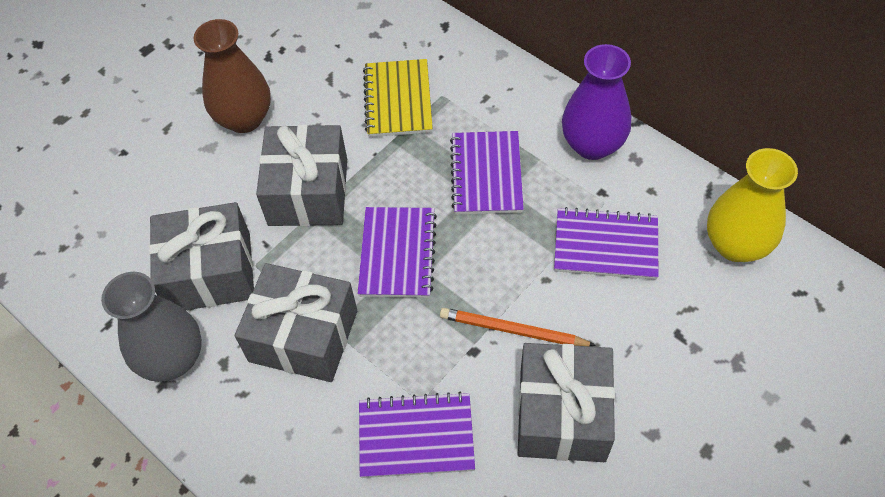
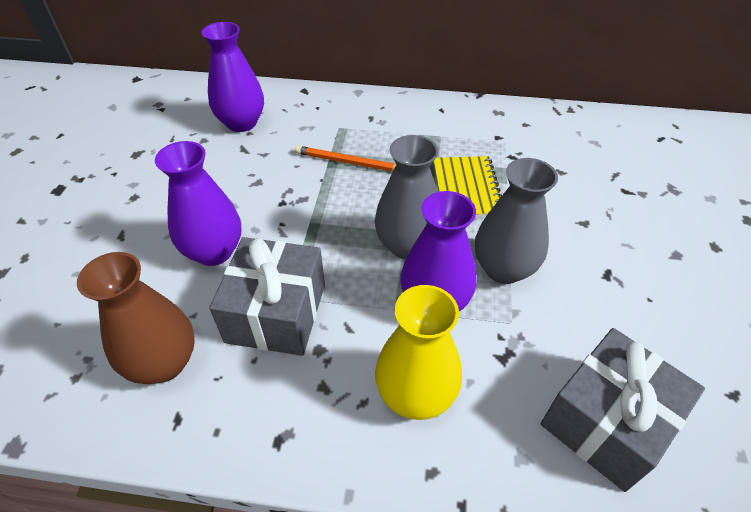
grey gift: 4 -> 2
grey vase: 1 -> 2
purple notebook: 4 -> 0
purple vase: 1 -> 3

